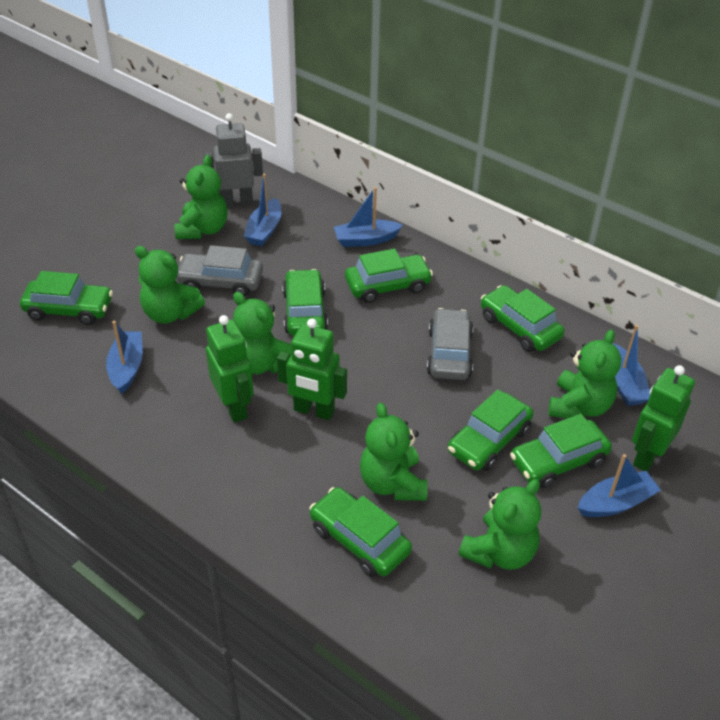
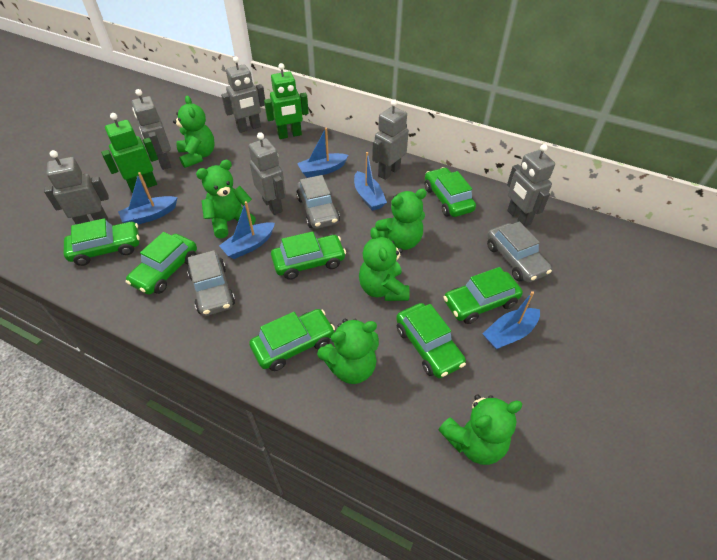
green robot: 3 -> 2
grey car: 2 -> 3
grey robot: 1 -> 6

